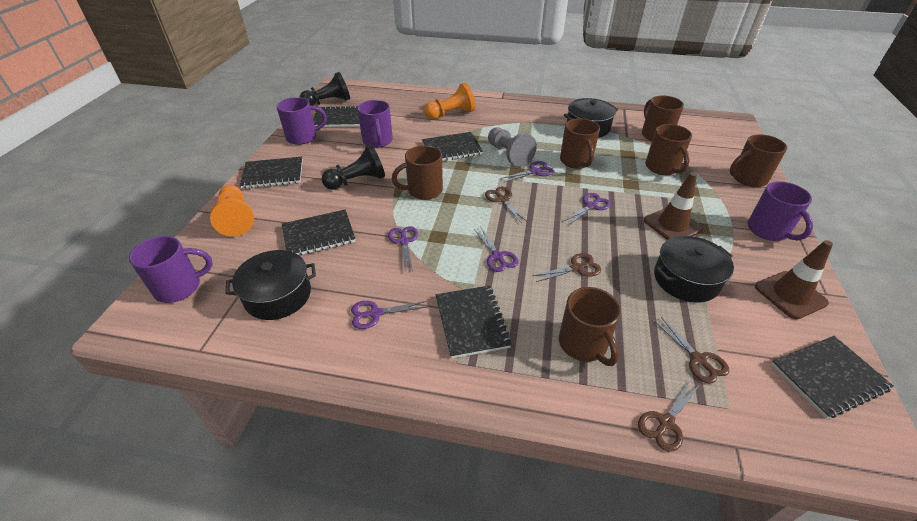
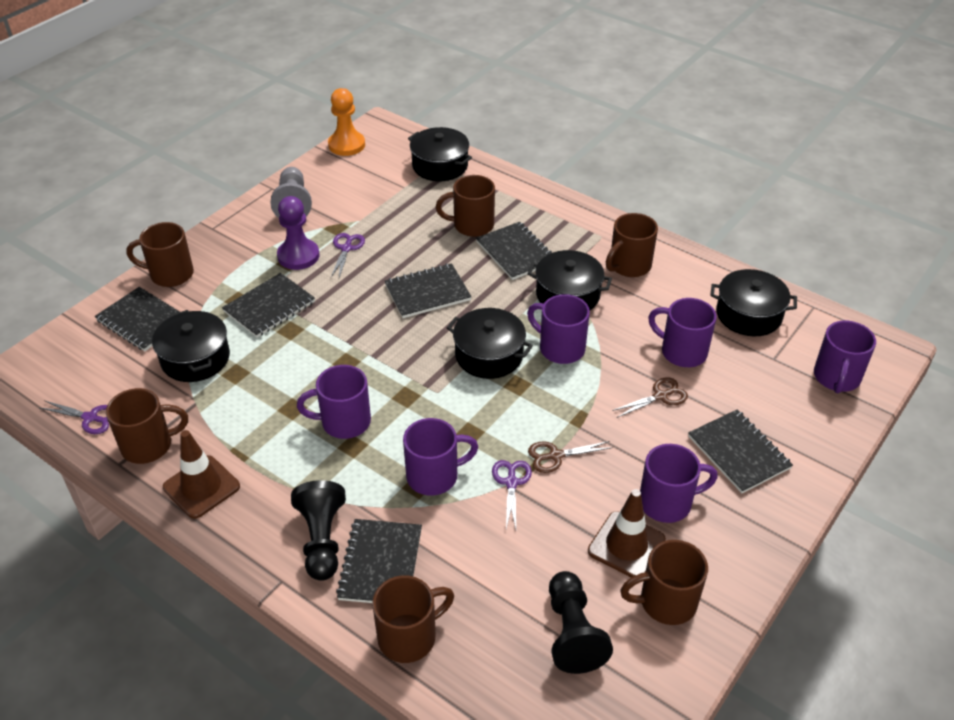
black pot: 3 -> 5
brown scissors: 4 -> 2
orange pawn: 2 -> 1
purple mug: 4 -> 6
purple pawn: 0 -> 1
purple scissors: 5 -> 3

